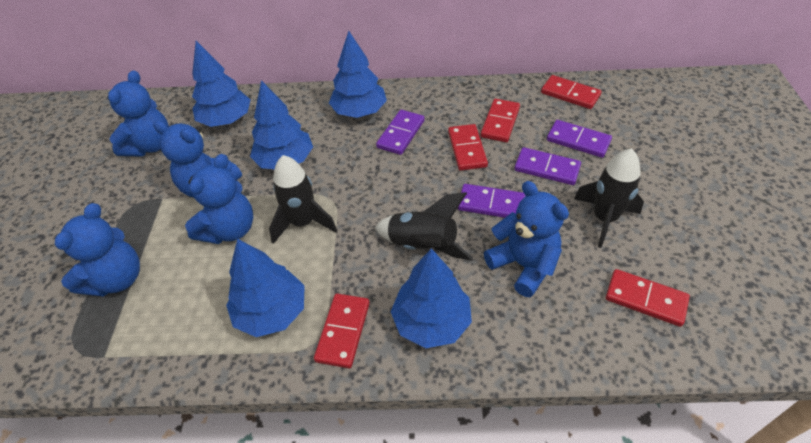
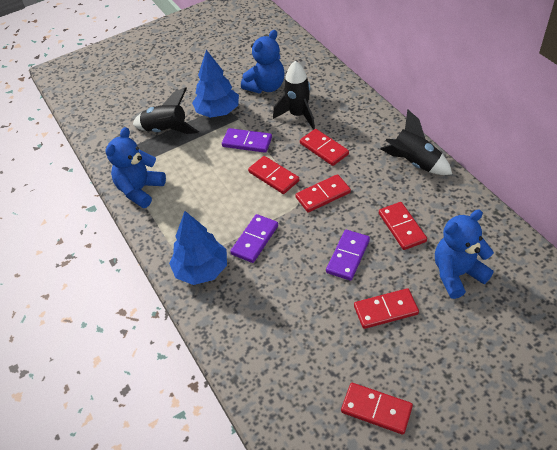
blue teddy bear: 5 -> 3
blue tree: 5 -> 2
purple domino: 4 -> 3
red domino: 5 -> 6

